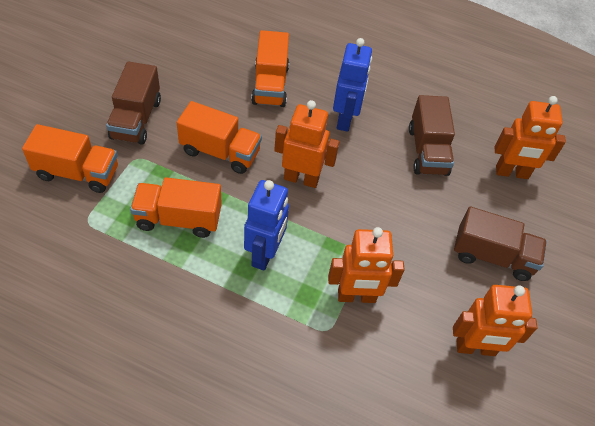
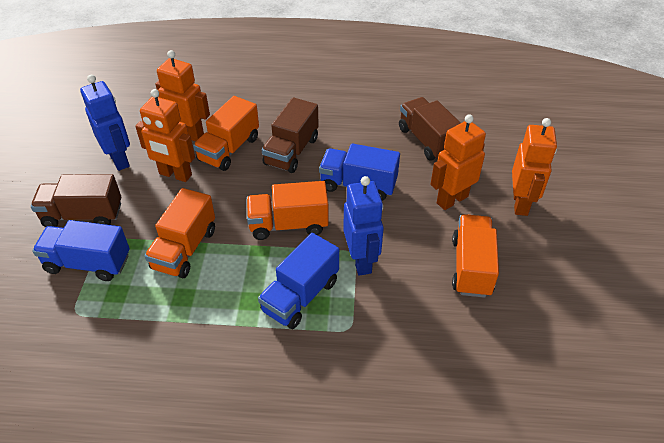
blue truck: 0 -> 3

